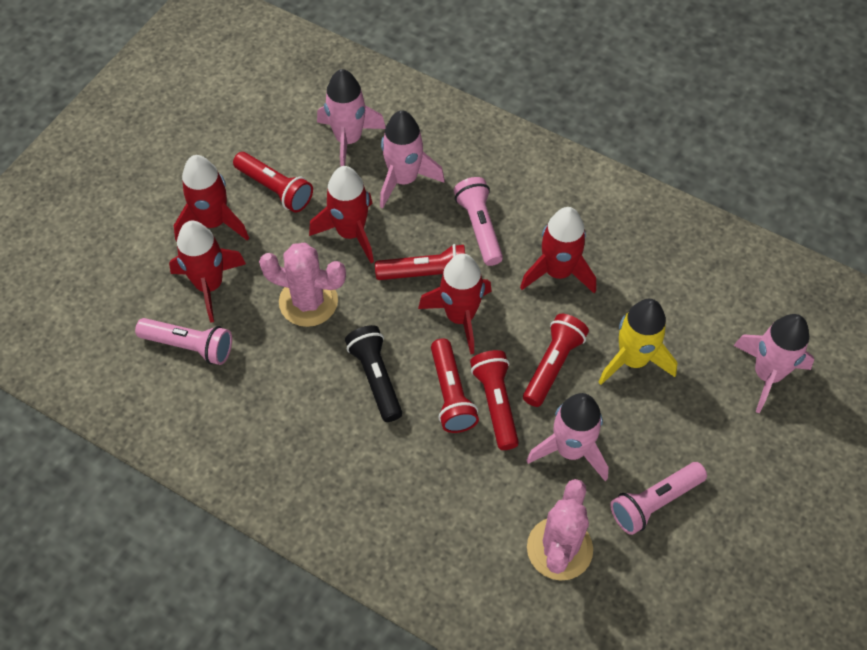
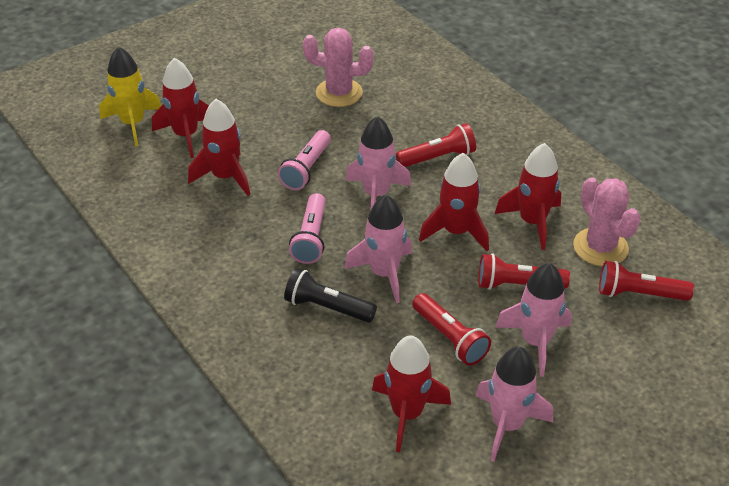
pink flashlight: 3 -> 2
red flashlight: 5 -> 4

